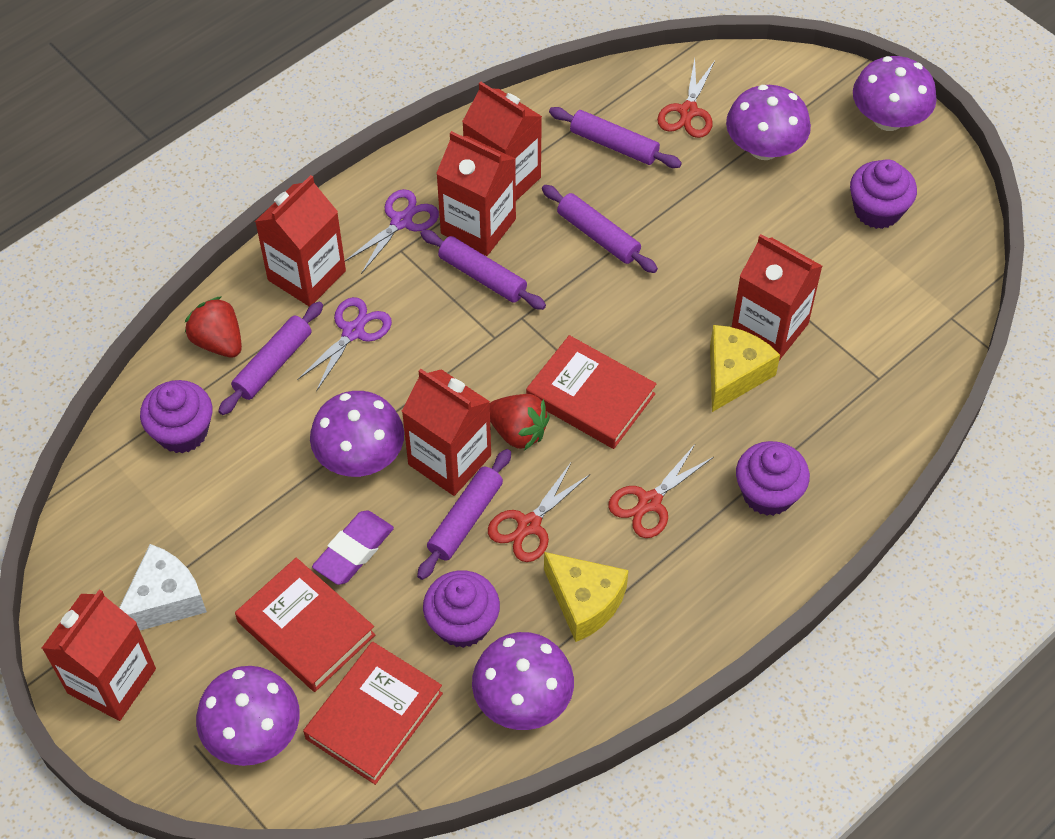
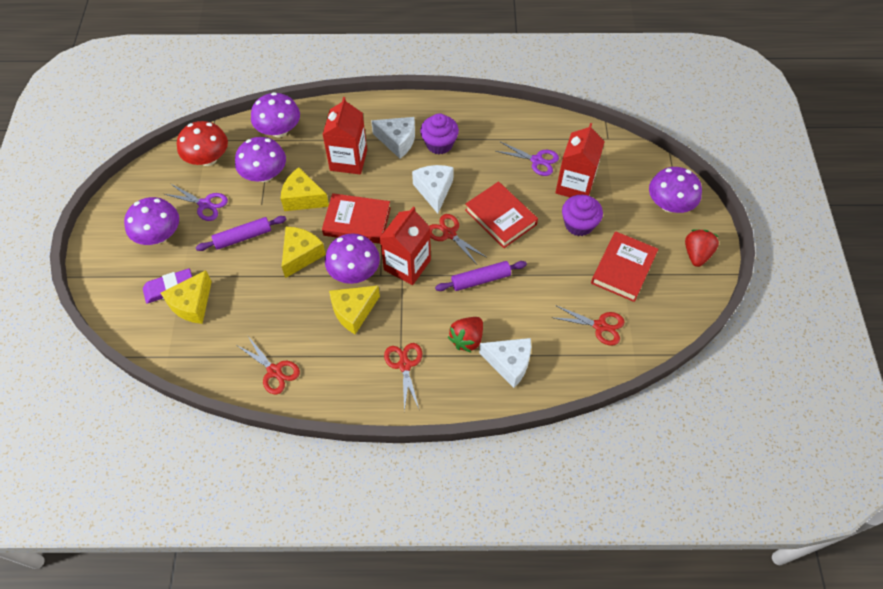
purple cupcake: 4 -> 2
purple rolling pin: 5 -> 2
red carton: 6 -> 3
red mushroom: 0 -> 1
red scissors: 3 -> 4
white cheese: 1 -> 3
yellow cheese: 2 -> 4

